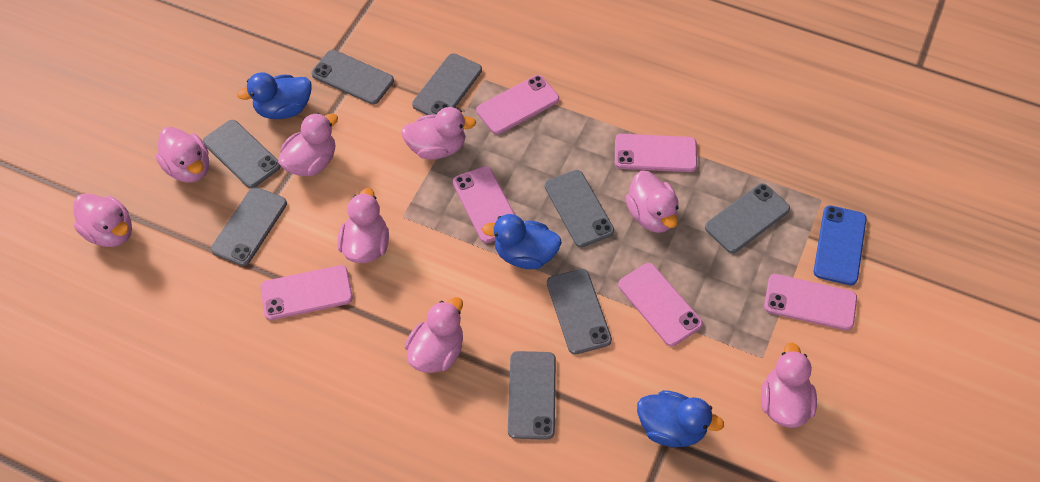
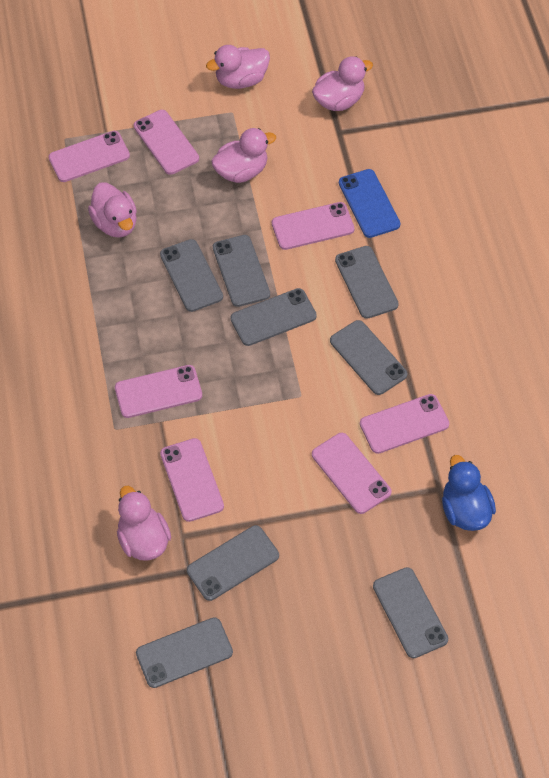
blue duck: 3 -> 1
pink duck: 8 -> 5
pink phone: 6 -> 7

